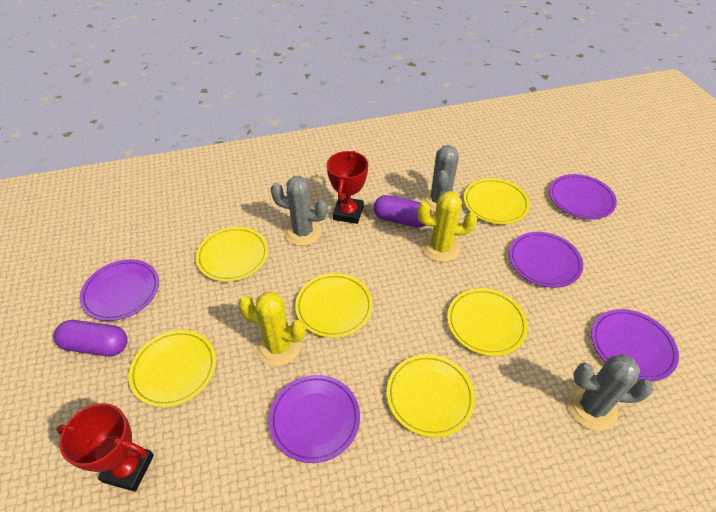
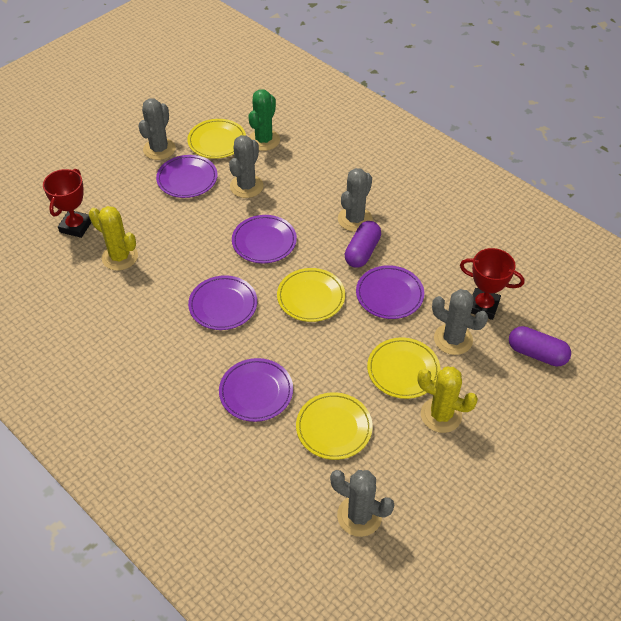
green cactus: 0 -> 1
grey cactus: 3 -> 5
yellow plate: 6 -> 4

